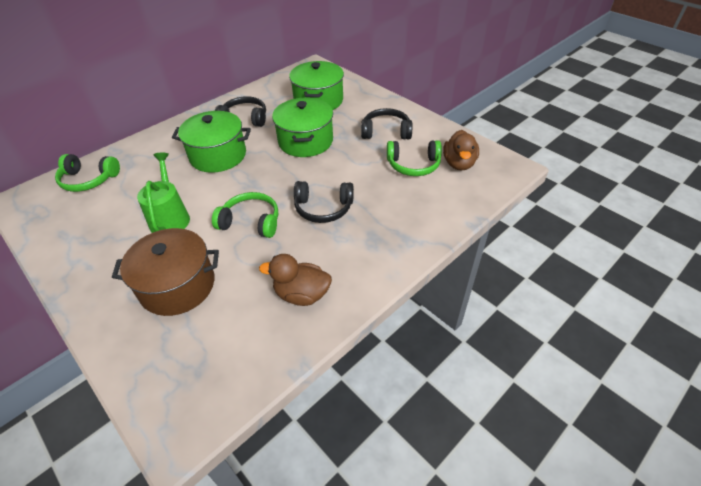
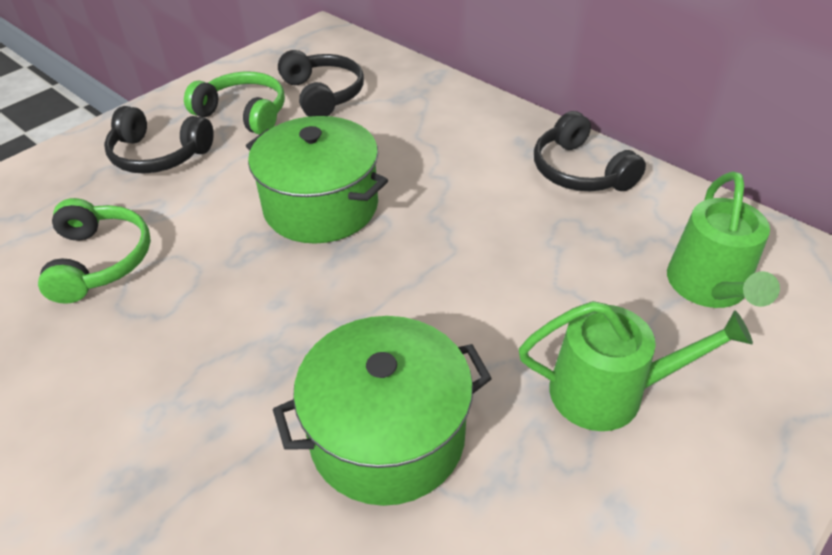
brown duck: 2 -> 0
brown pot: 1 -> 0
green headphones: 3 -> 2
green pot: 3 -> 2
green watering can: 1 -> 2

